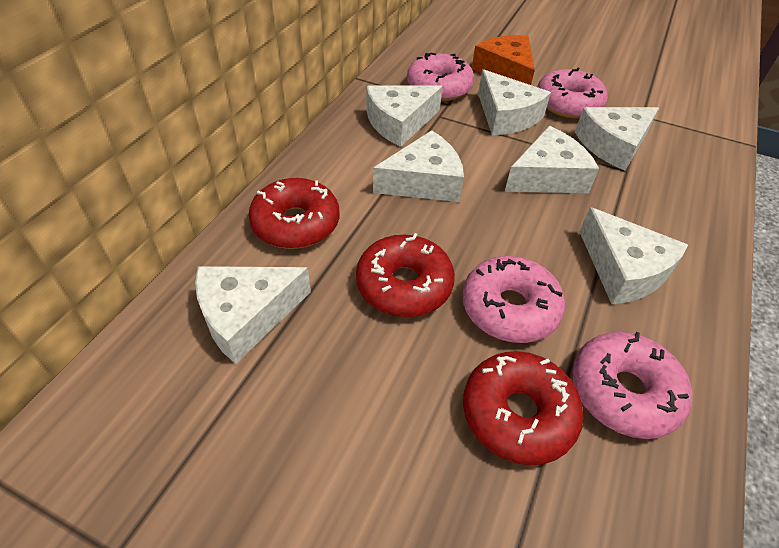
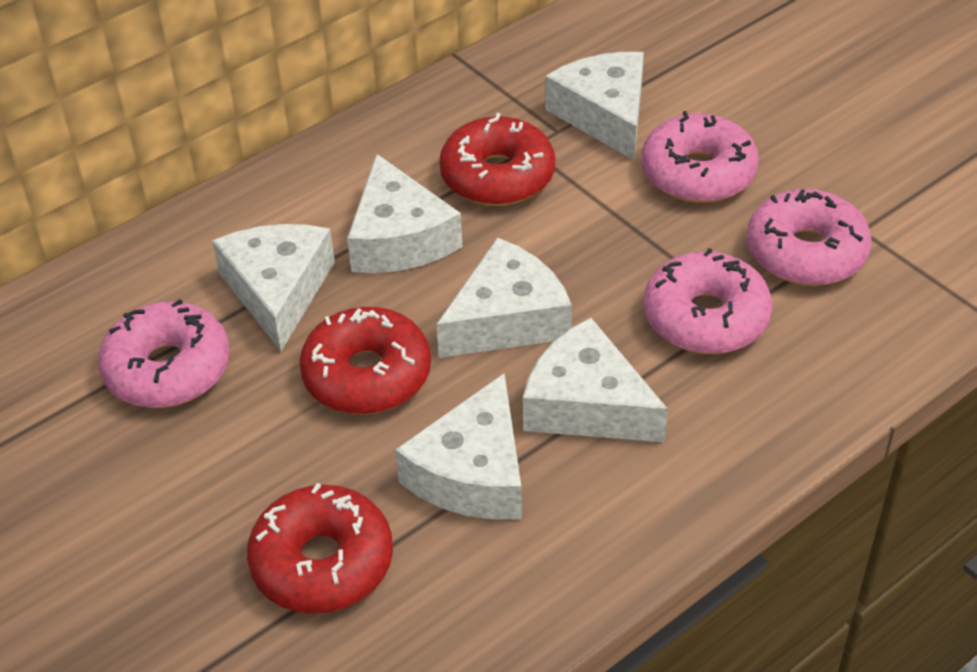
orange cheese: 1 -> 0
white cheese: 7 -> 6

